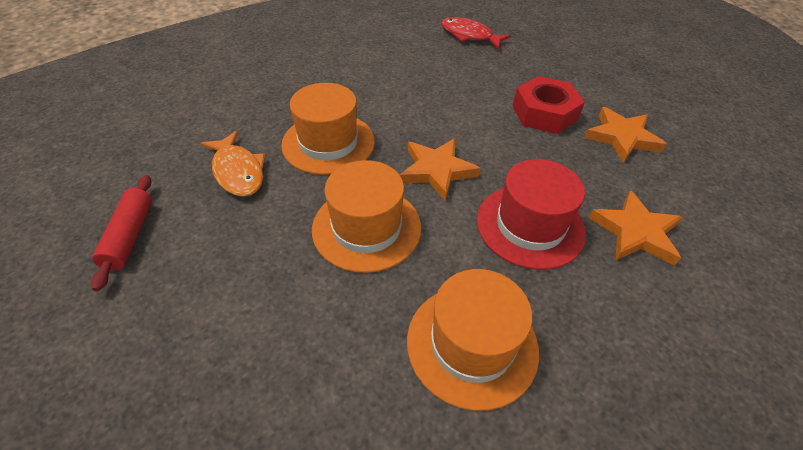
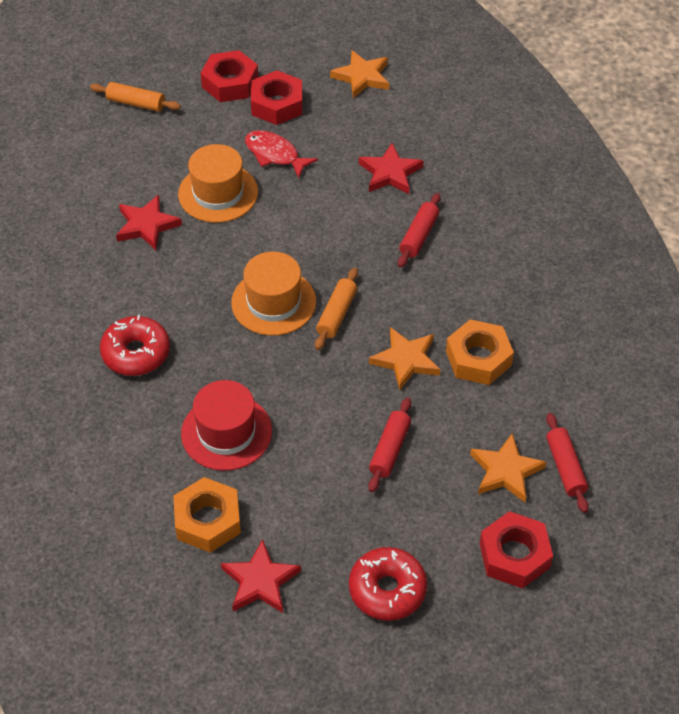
orange fish: 1 -> 0
orange hat: 3 -> 2
orange nut: 0 -> 2
orange rolling pin: 0 -> 2
red donut: 0 -> 2
red nut: 1 -> 3
red rolling pin: 1 -> 3
red star: 0 -> 3

